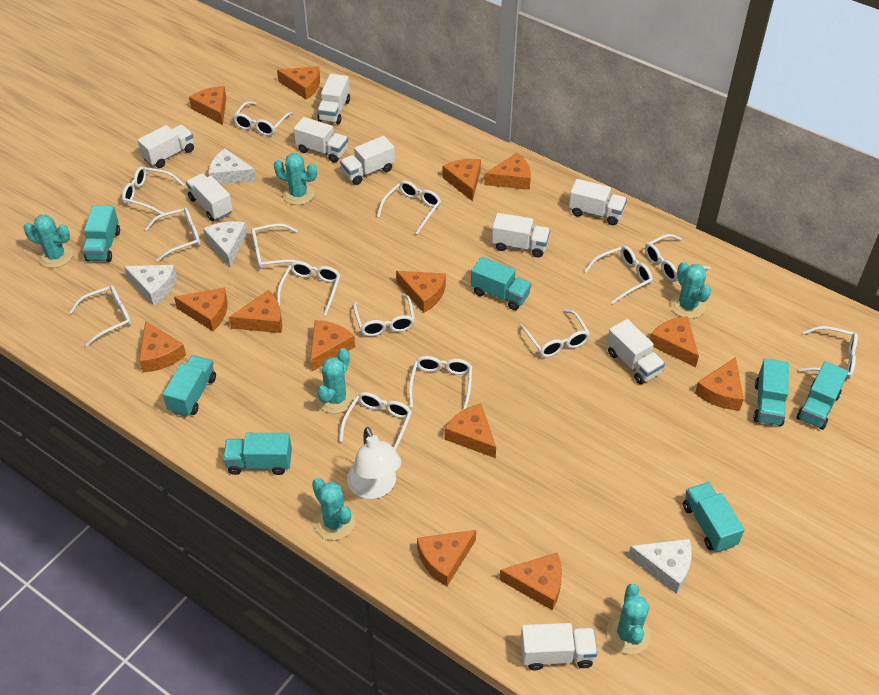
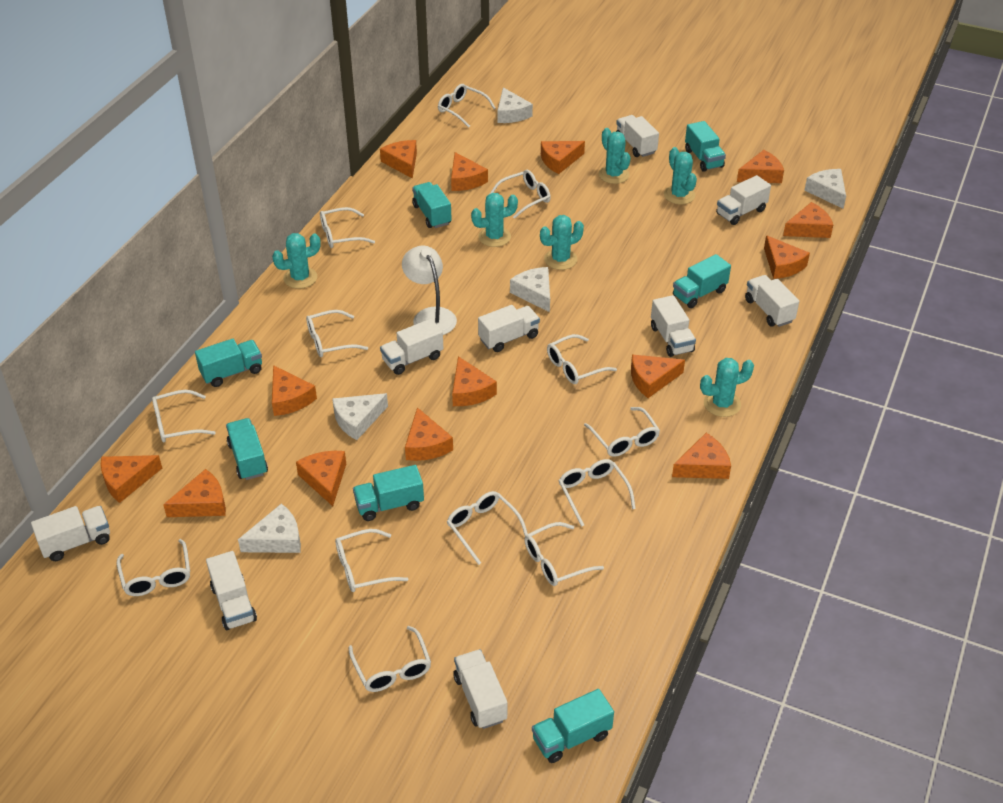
white cheese: 4 -> 5
white glasses: 14 -> 13

